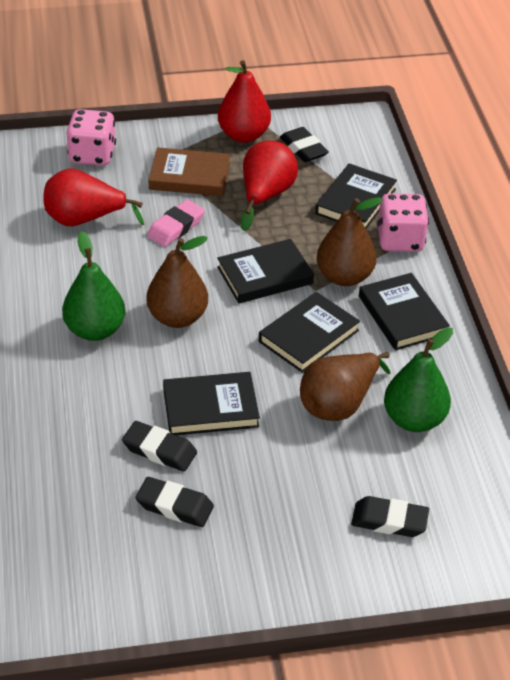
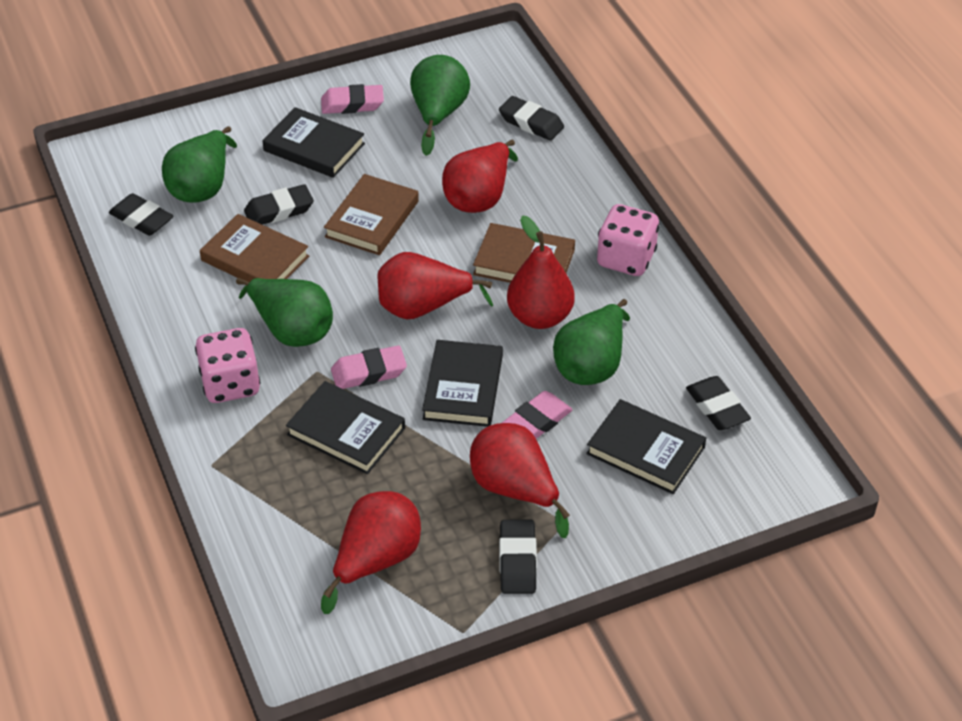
black book: 5 -> 4
black eraser: 4 -> 5
brown book: 1 -> 3
brown pear: 3 -> 0
green pear: 2 -> 4
pink eraser: 1 -> 3
red pear: 3 -> 5

